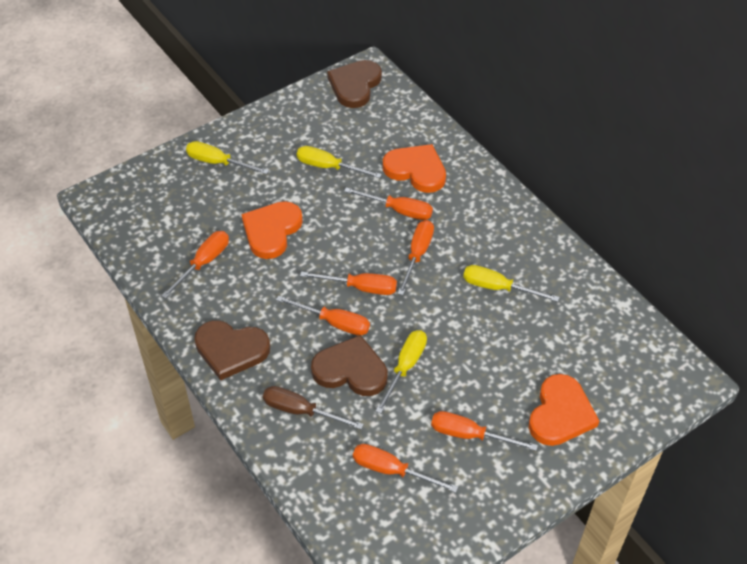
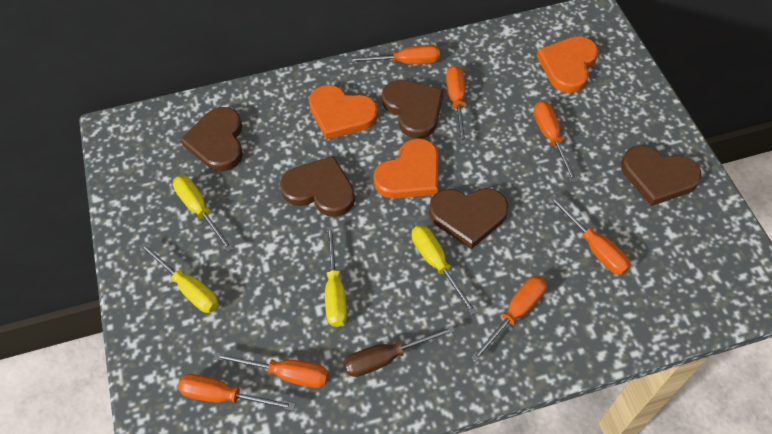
brown heart: 3 -> 5

